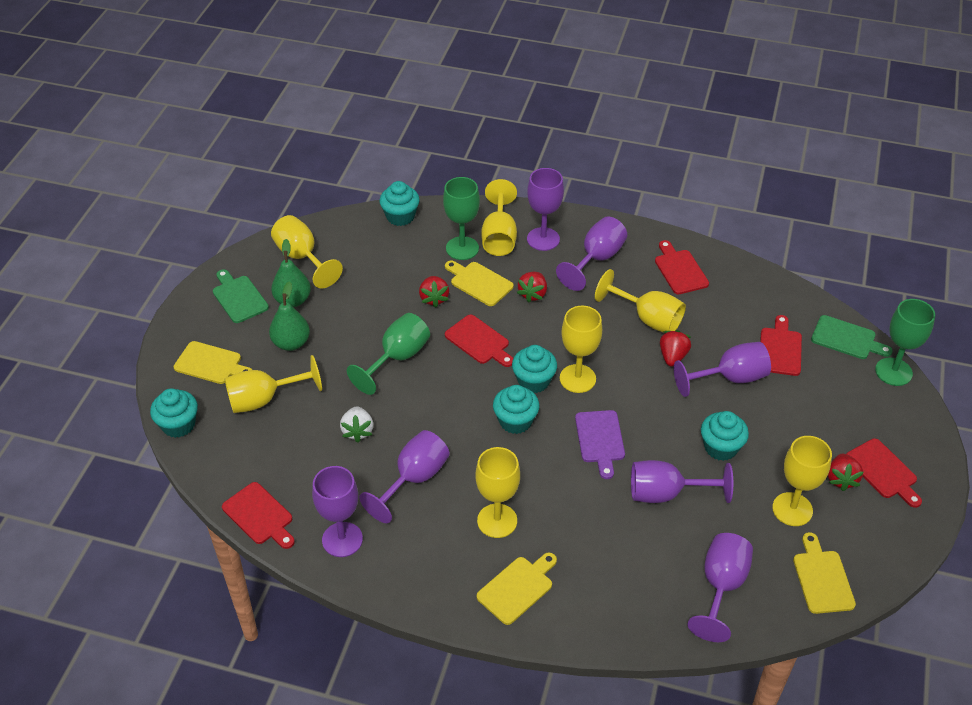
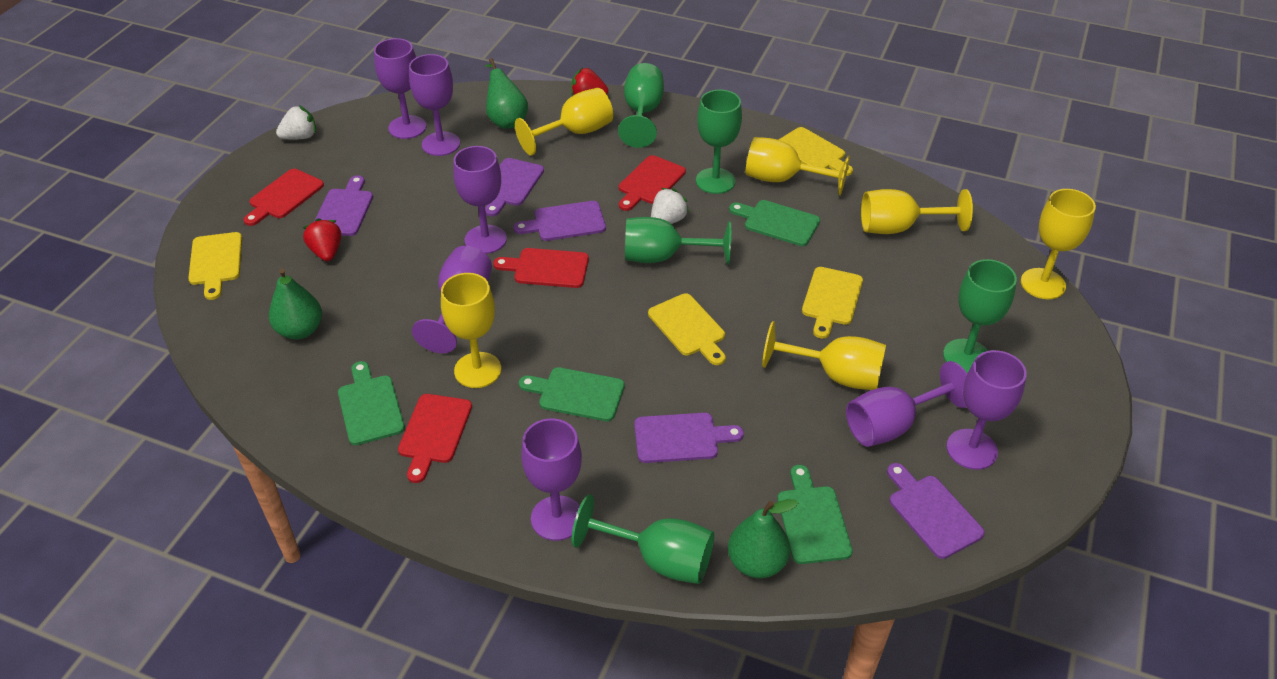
green cutting board: 2 -> 4
green goblet: 3 -> 5
green pear: 2 -> 3
purple cutting board: 1 -> 5
red cutting board: 5 -> 4
red strawberry: 4 -> 2
turquoise cupcake: 5 -> 0
white strawberry: 1 -> 2
yellow goblet: 7 -> 6

